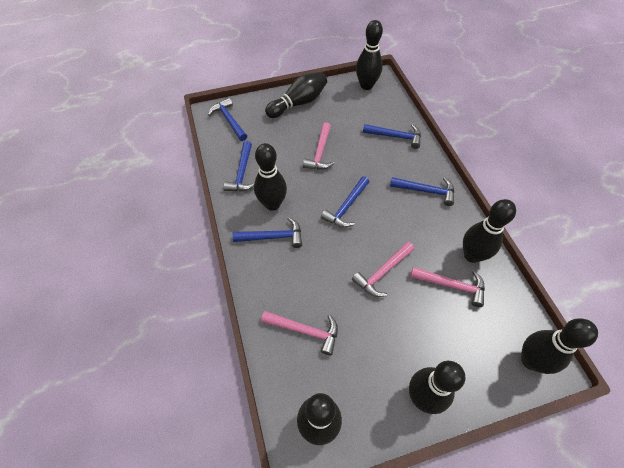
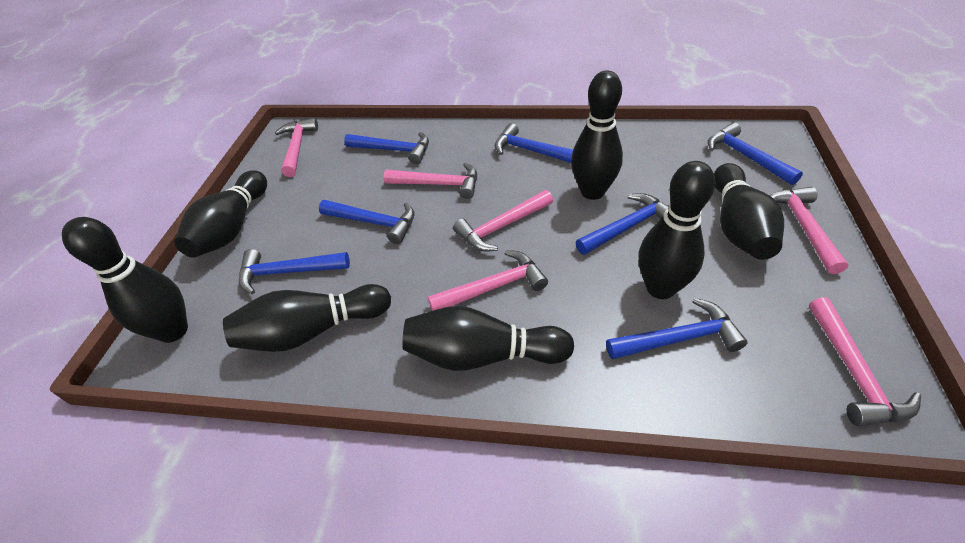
blue hammer: 6 -> 7
pink hammer: 4 -> 6

